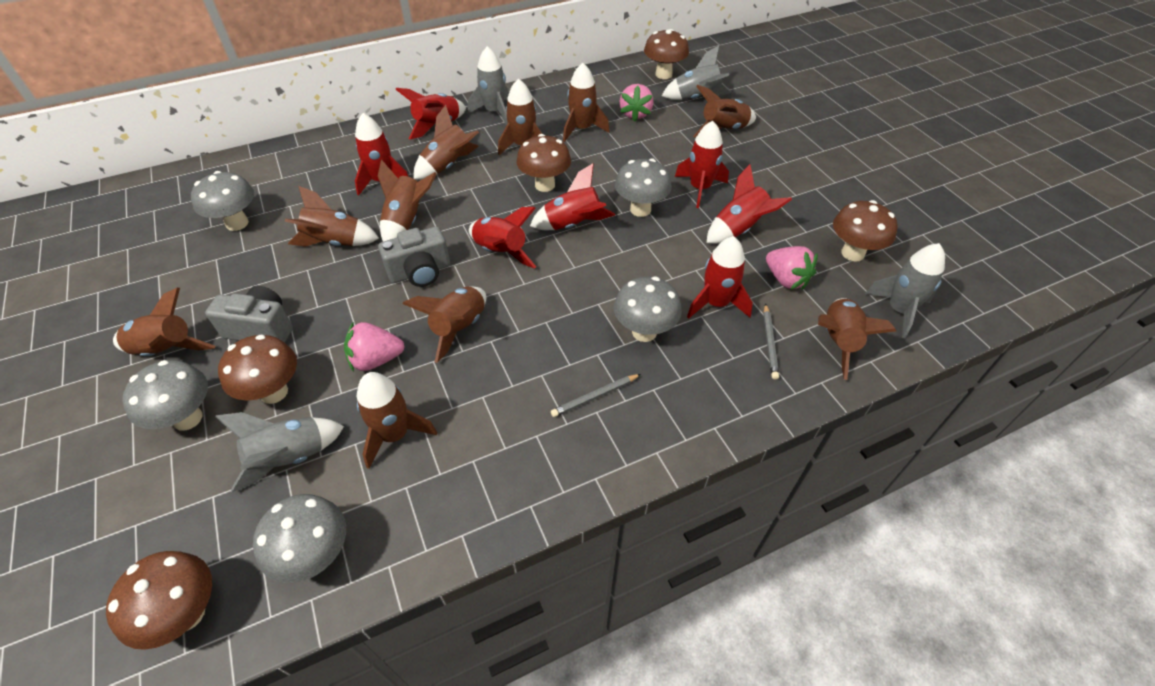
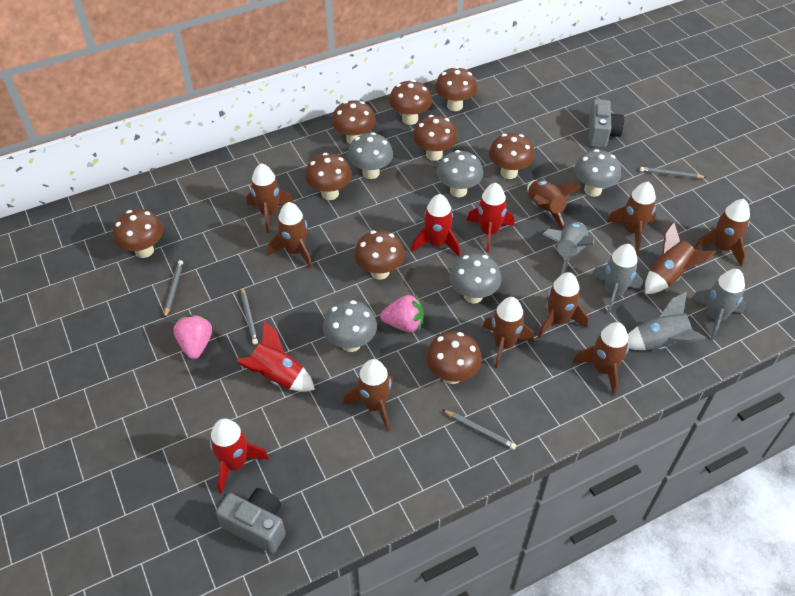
brown mushroom: 5 -> 9
grey pencil: 2 -> 4
pink strawberry: 3 -> 2
red rocket: 7 -> 4

